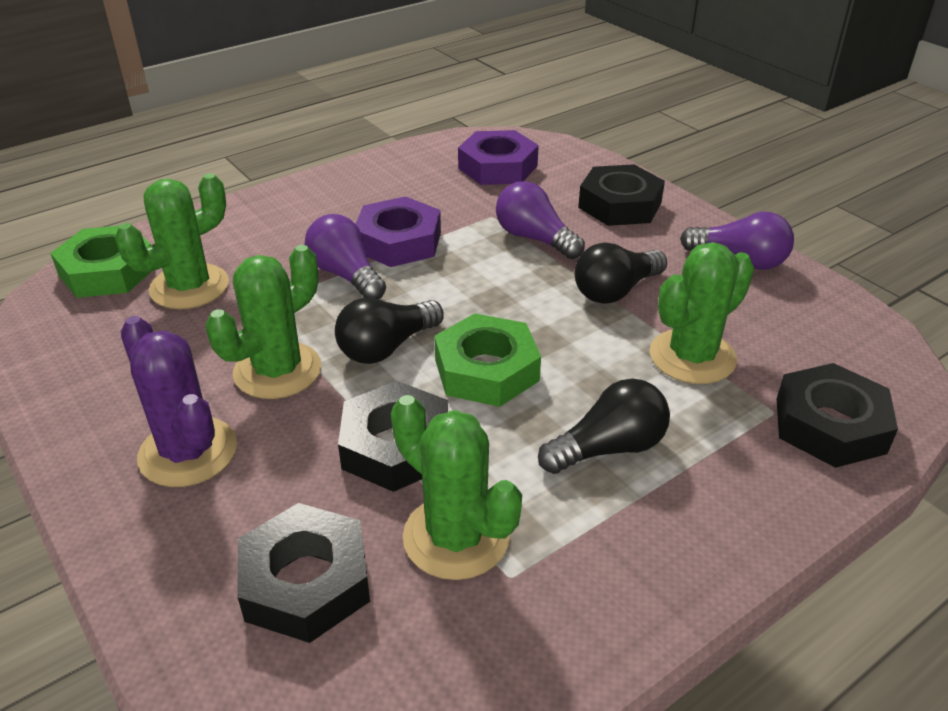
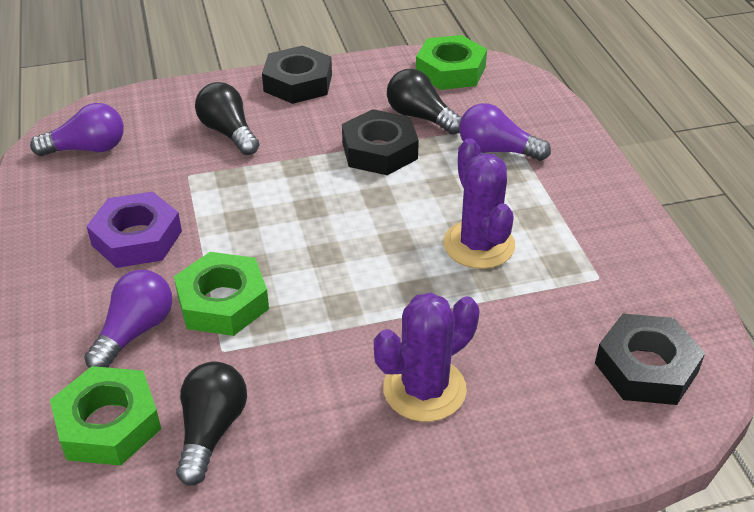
black nut: 4 -> 3
green cactus: 4 -> 0
green nut: 2 -> 3
purple cactus: 1 -> 2
purple nut: 2 -> 1

